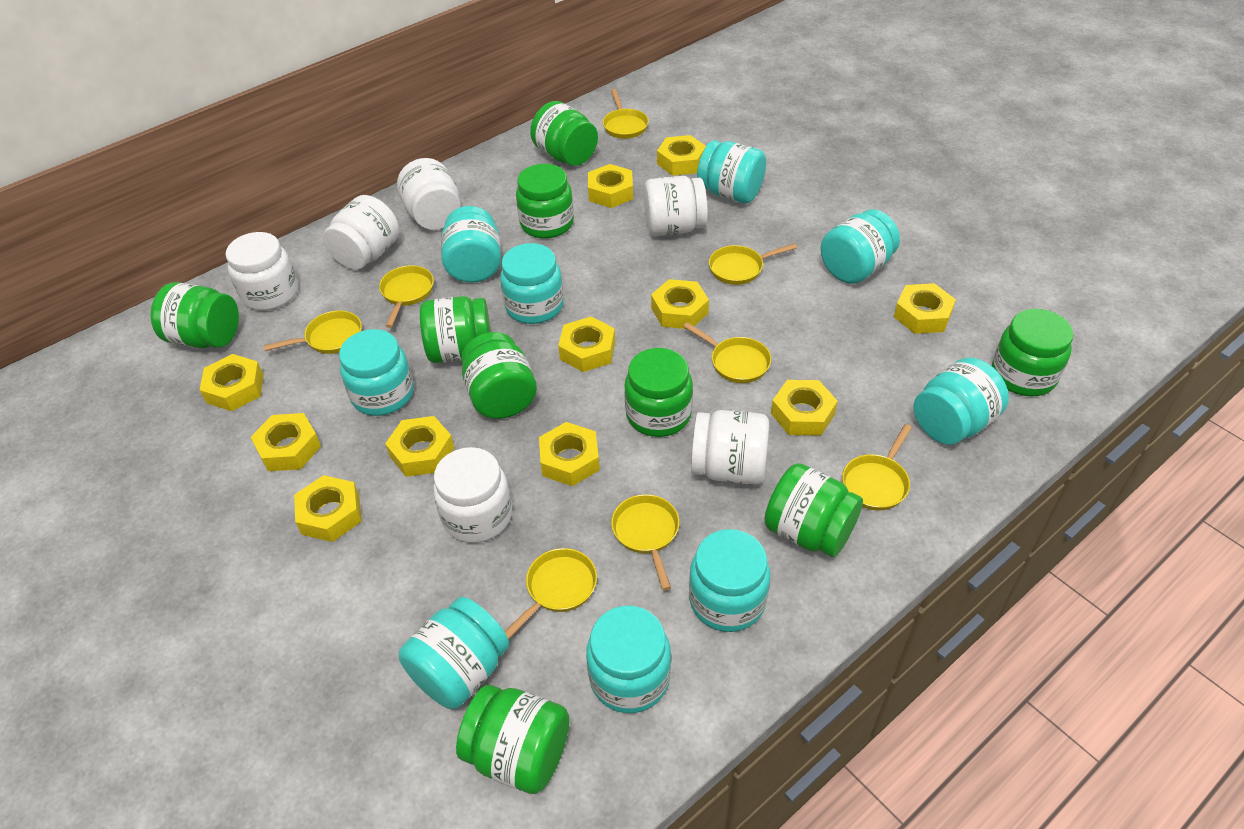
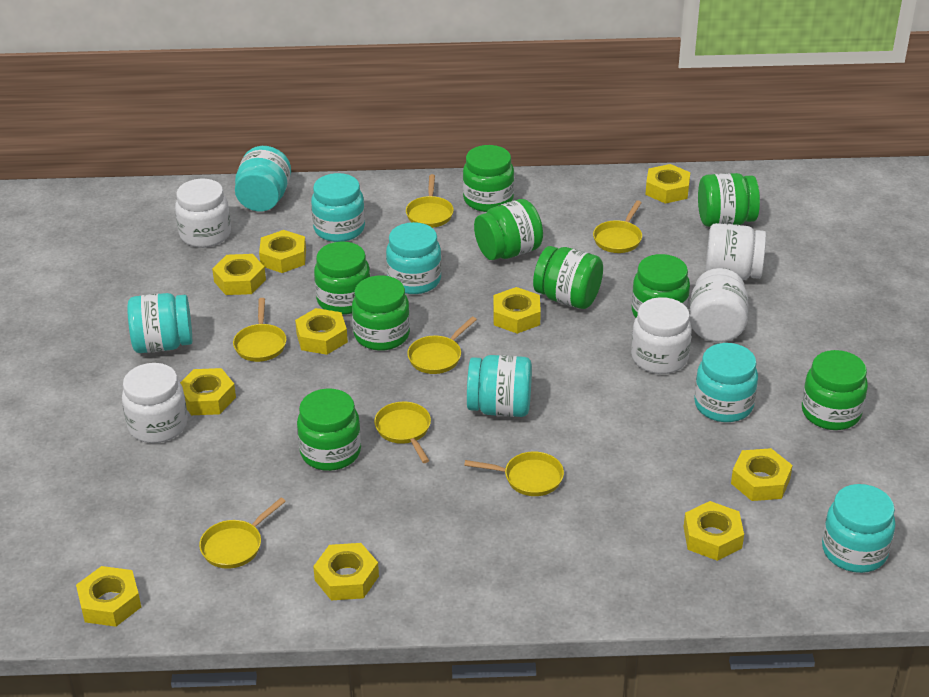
turquoise jar: 9 -> 7
white jar: 6 -> 5
yellow nut: 11 -> 10
yellow pan: 8 -> 7

